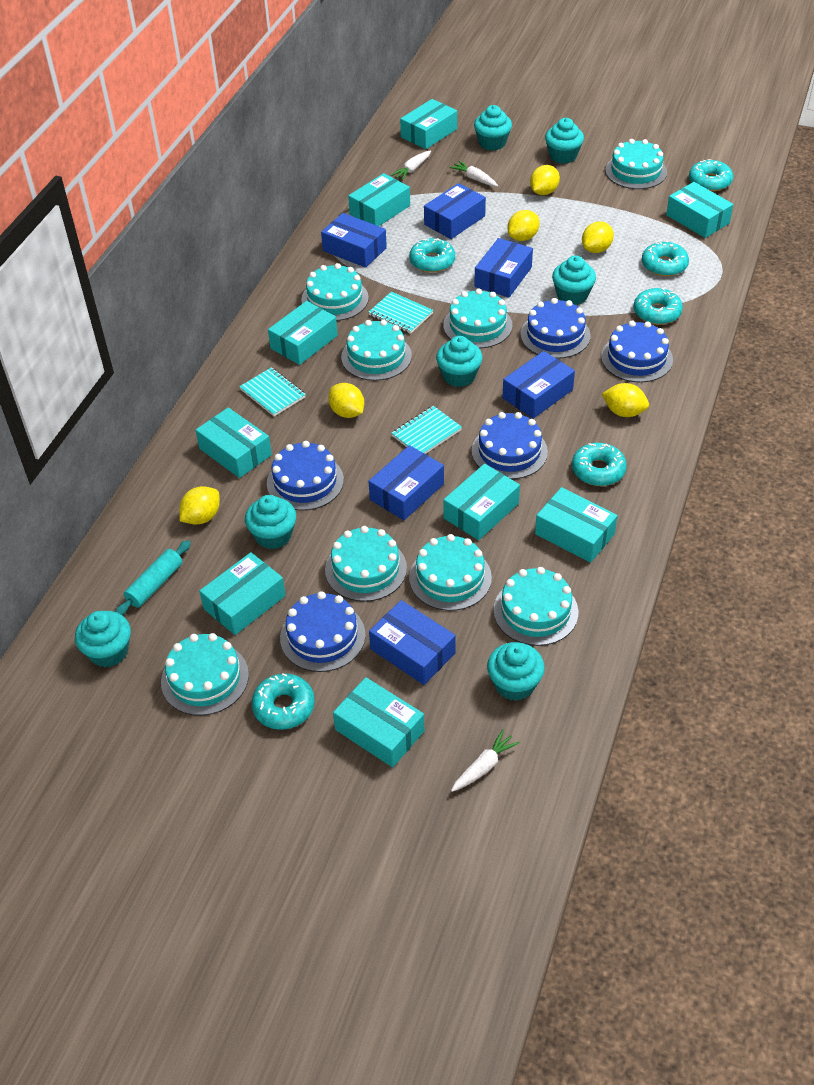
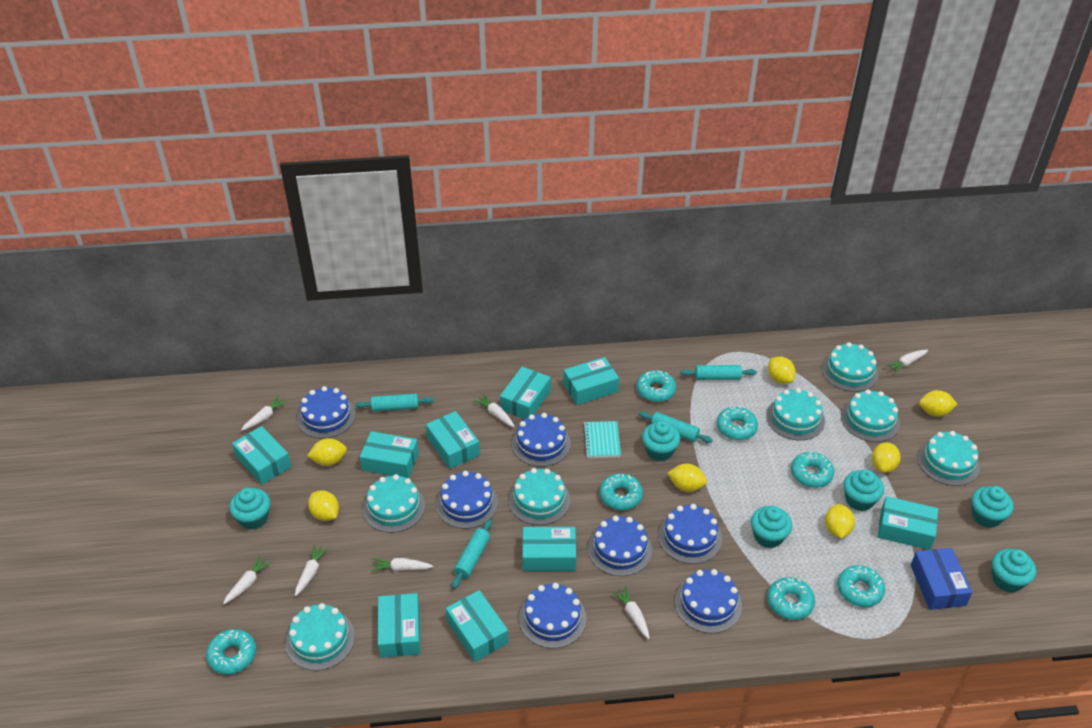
blue box: 6 -> 1
blue cake: 5 -> 7
turquoise cake: 8 -> 7
turquoise cupcake: 7 -> 6
turquoise donut: 6 -> 7
turquoise notebook: 3 -> 1
turquoise rolling pin: 1 -> 4
white carrot: 3 -> 7
yellow lemon: 6 -> 7

